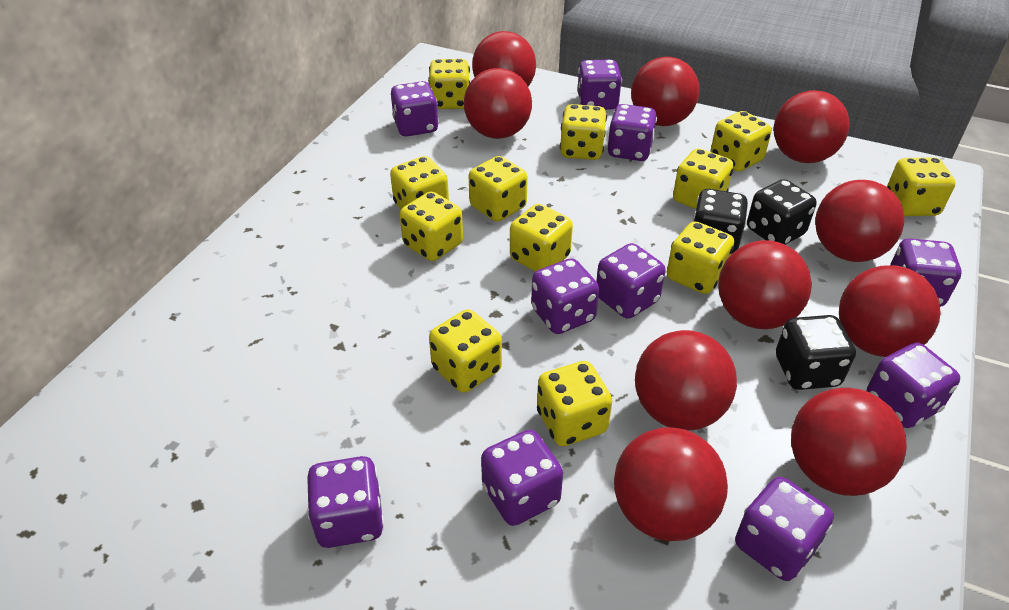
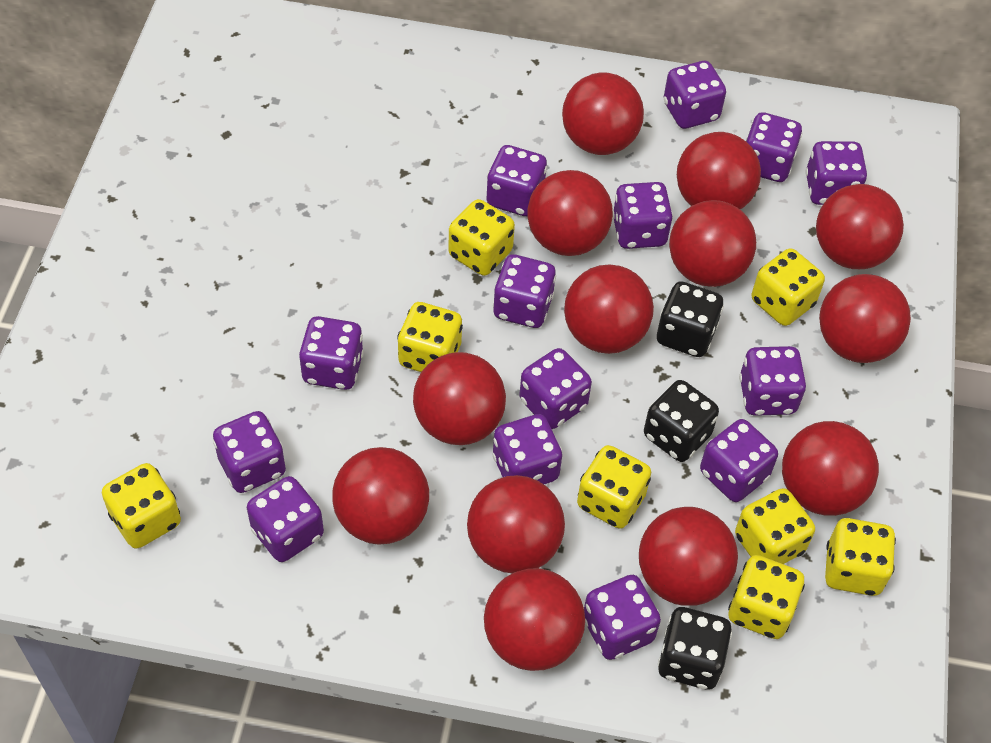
purple dice: 10 -> 14
red ball: 10 -> 13
yellow dice: 12 -> 8

